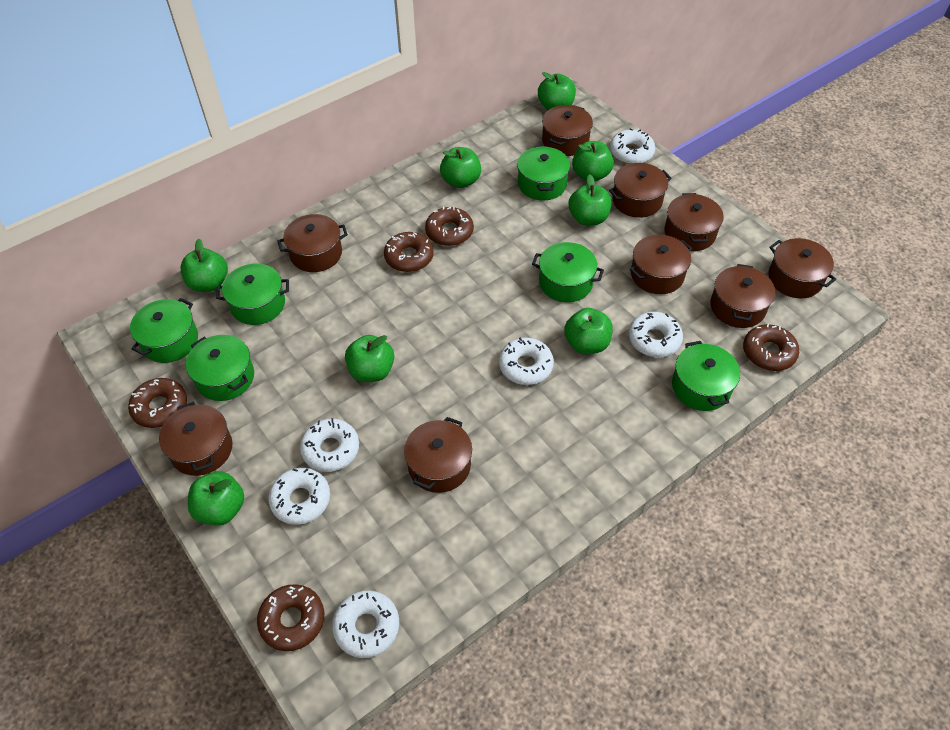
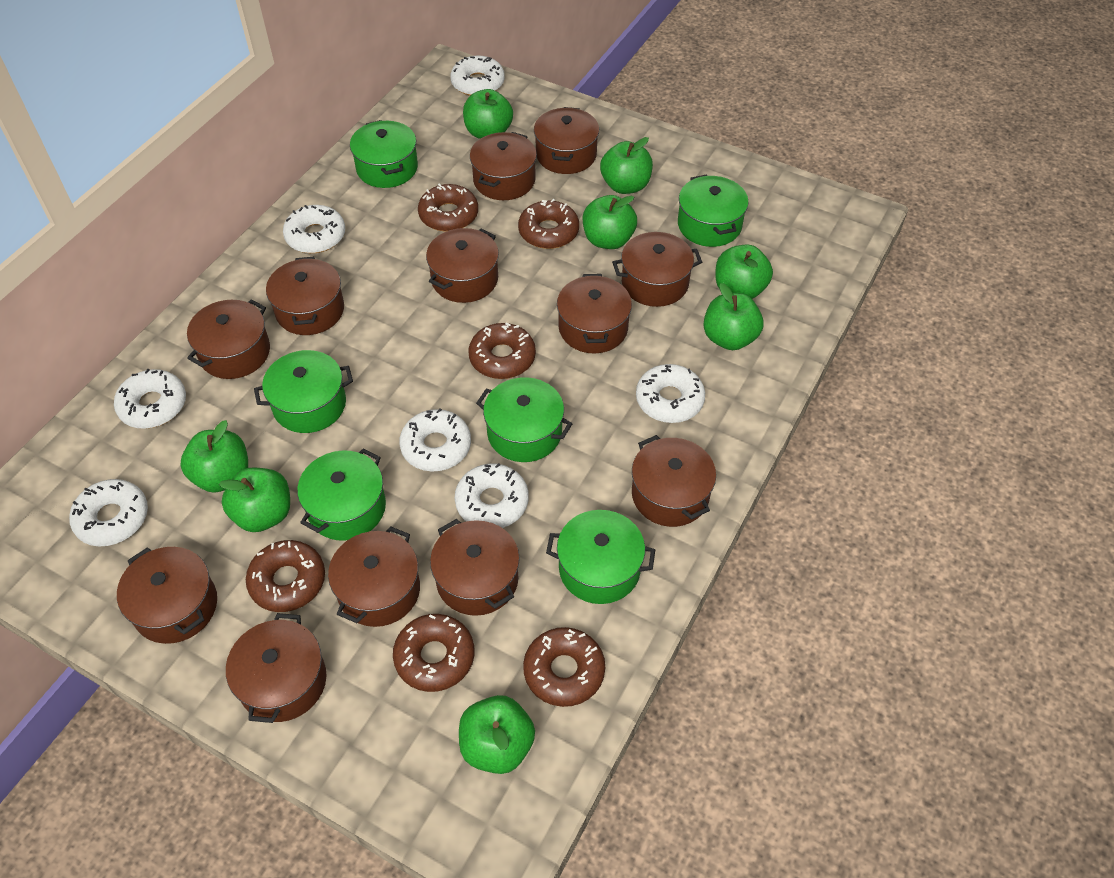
brown donut: 5 -> 6
brown pot: 9 -> 12
white donut: 6 -> 7

